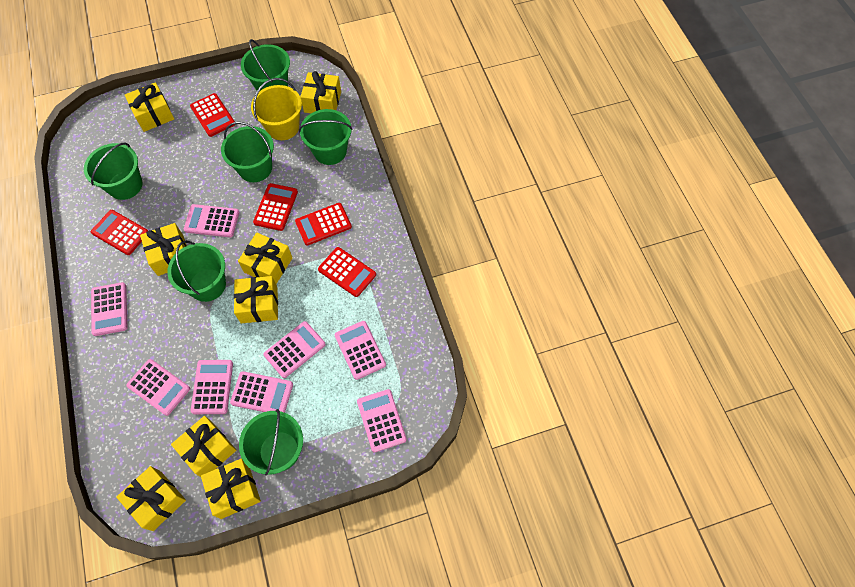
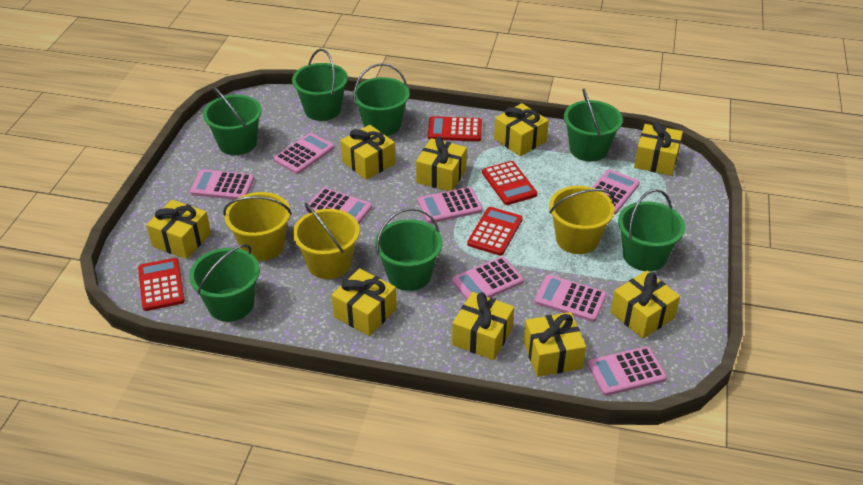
green bucket: 6 -> 7
red calculator: 5 -> 4
yellow bucket: 1 -> 3
yellow gift: 8 -> 9

